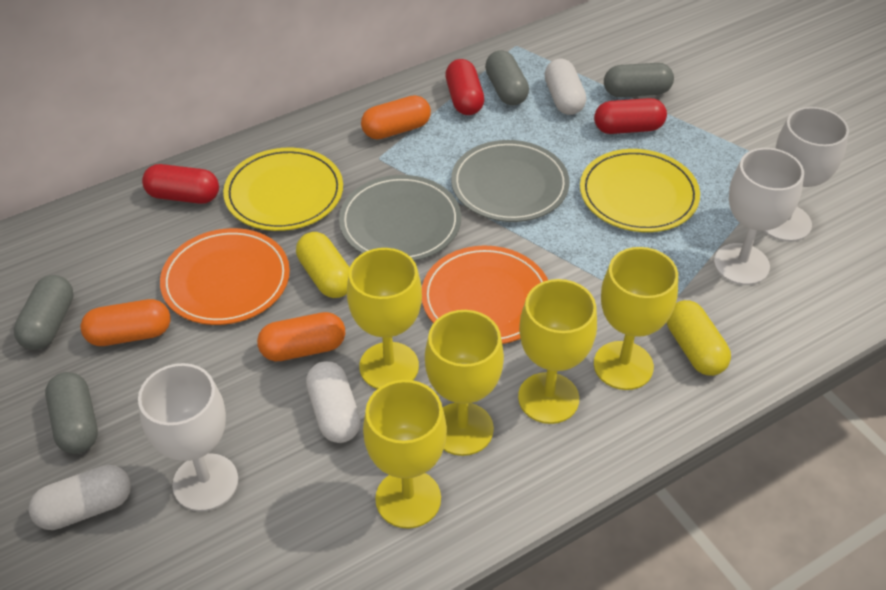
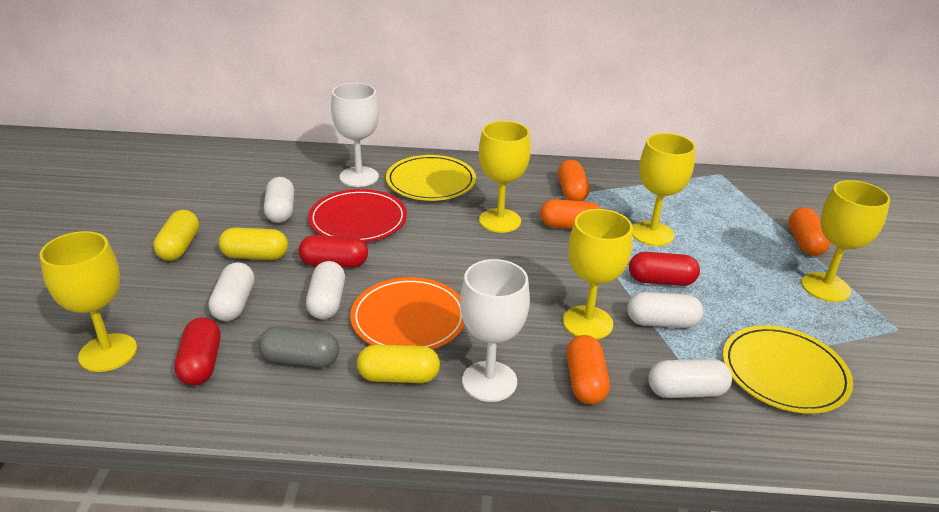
grey capsule: 4 -> 1
grey plate: 2 -> 0
orange capsule: 3 -> 4
orange plate: 2 -> 1
red plate: 0 -> 1
white capsule: 3 -> 5
white goblet: 3 -> 2
yellow capsule: 2 -> 3

